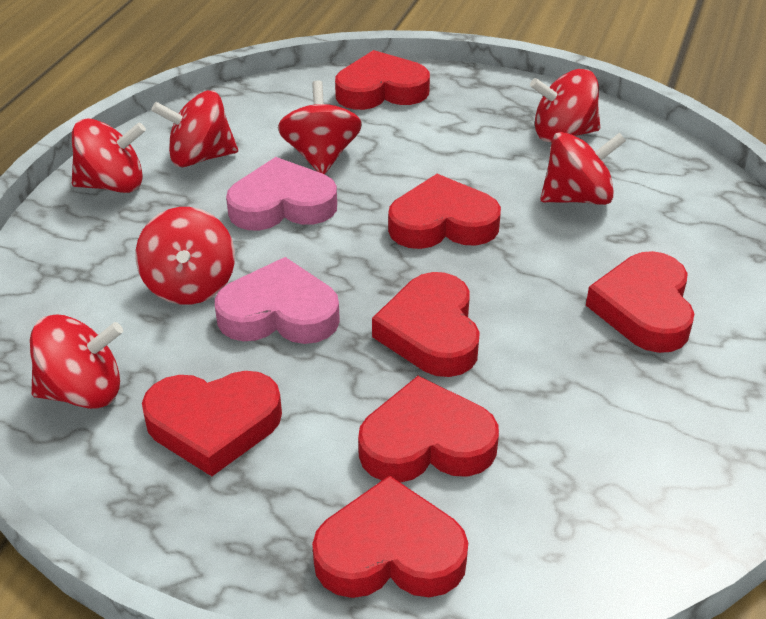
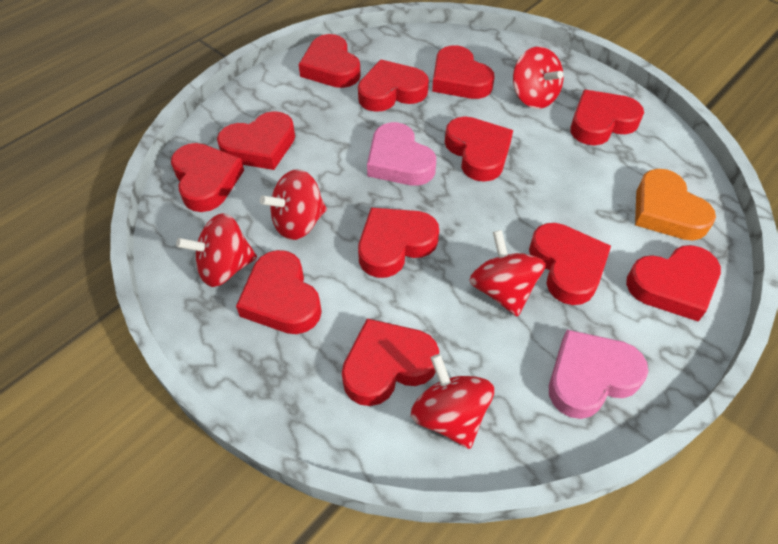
orange heart: 0 -> 1
red heart: 7 -> 12
red spinning top: 7 -> 5

